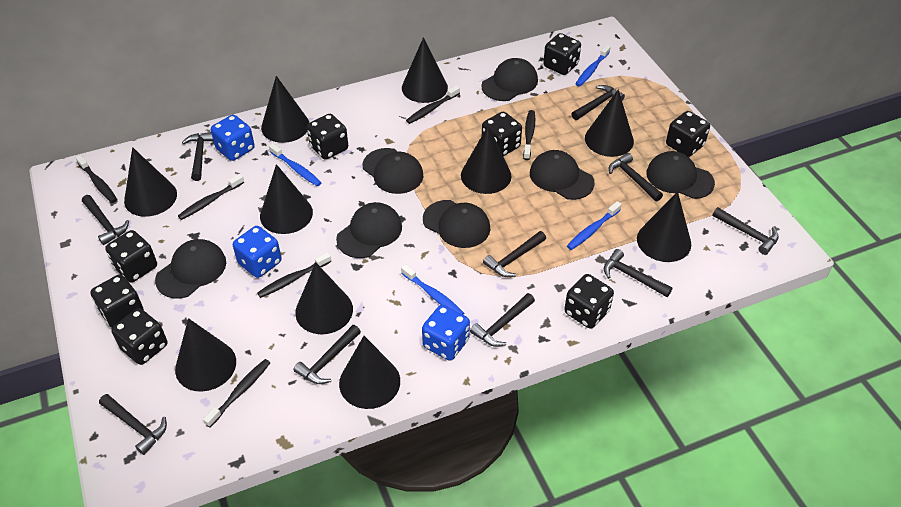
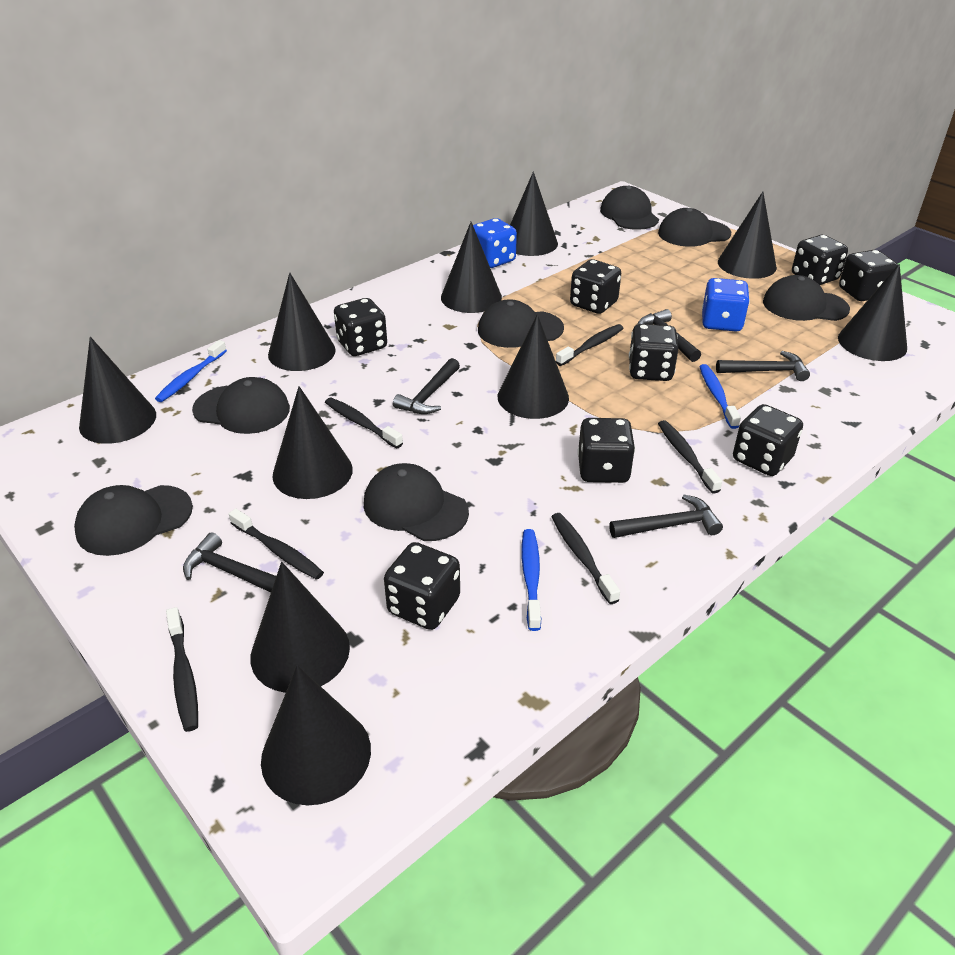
black hammer: 10 -> 5
blue dice: 3 -> 2
blue toothbrush: 4 -> 3

